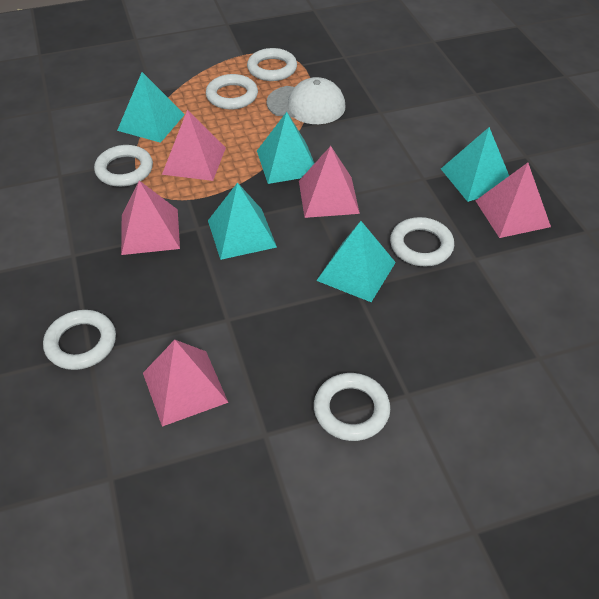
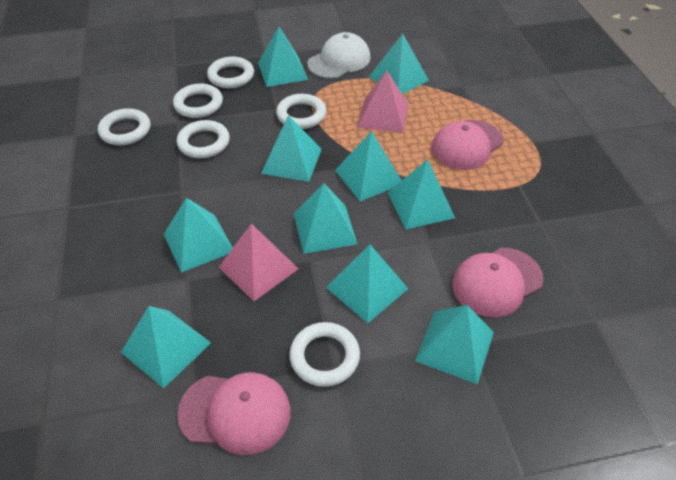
pink cap: 0 -> 3
pink pyramid: 5 -> 2
turquoise pyramid: 5 -> 10

